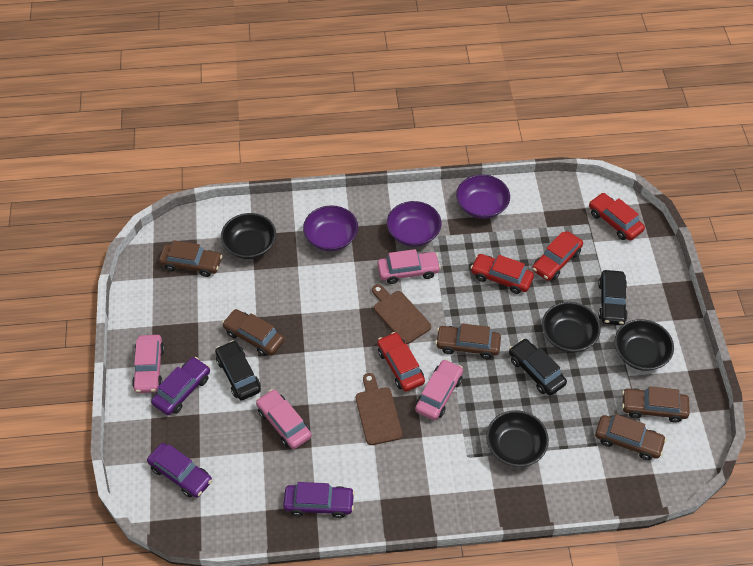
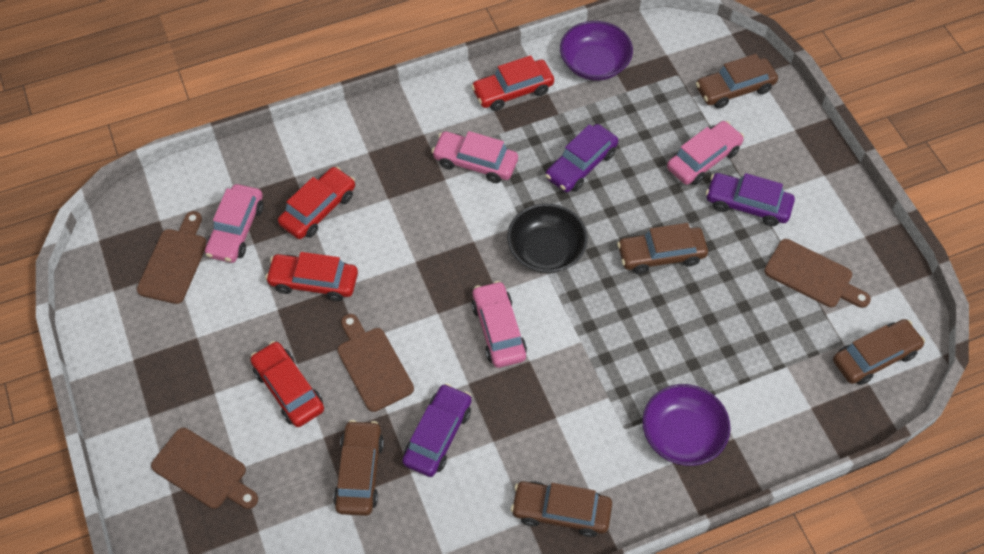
black bowl: 4 -> 1
black car: 3 -> 0
brown cutting board: 2 -> 4
purple bowl: 3 -> 2

